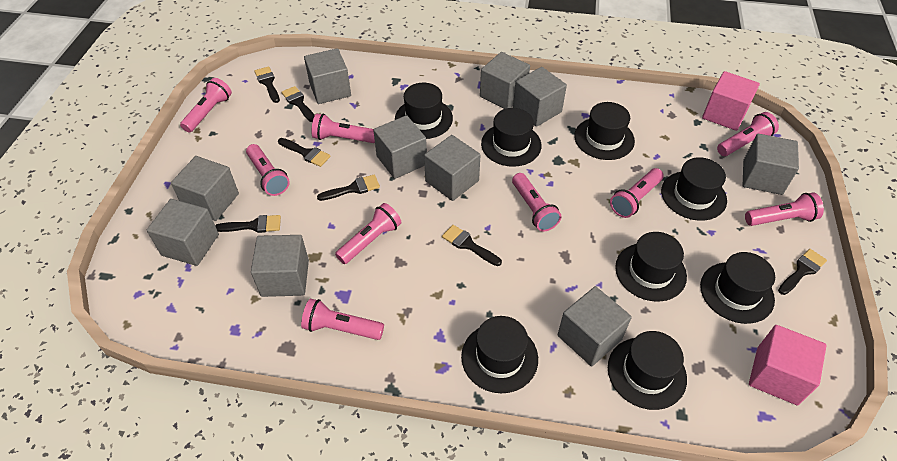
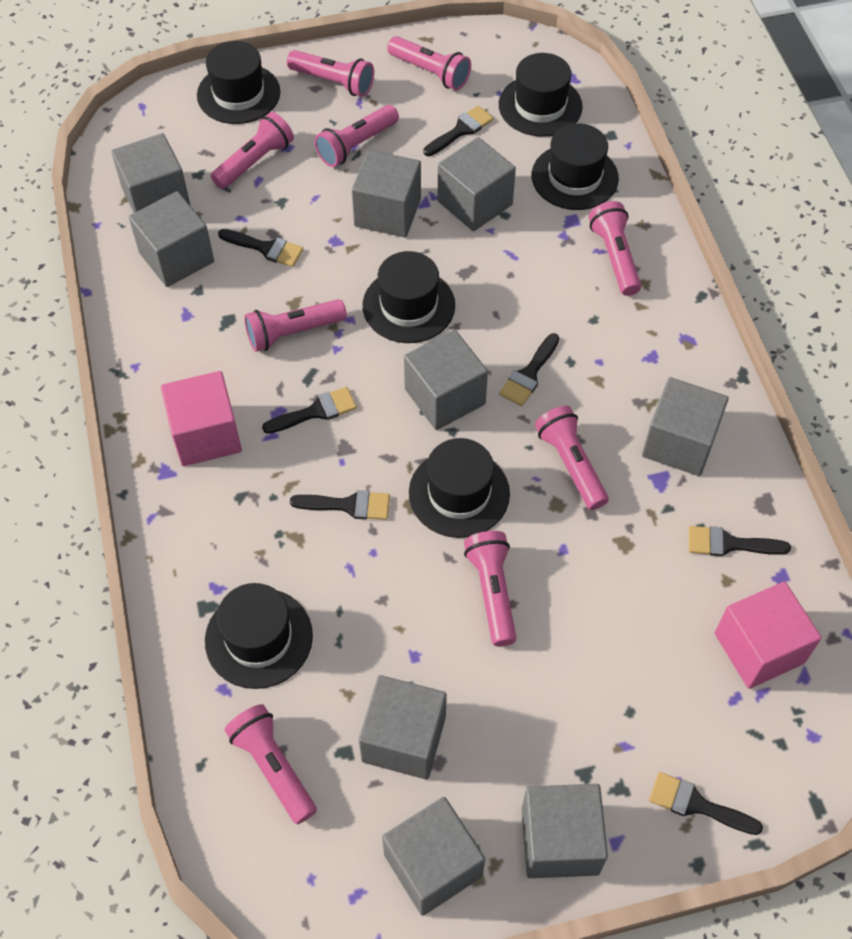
black hat: 8 -> 6
grey cube: 10 -> 9

